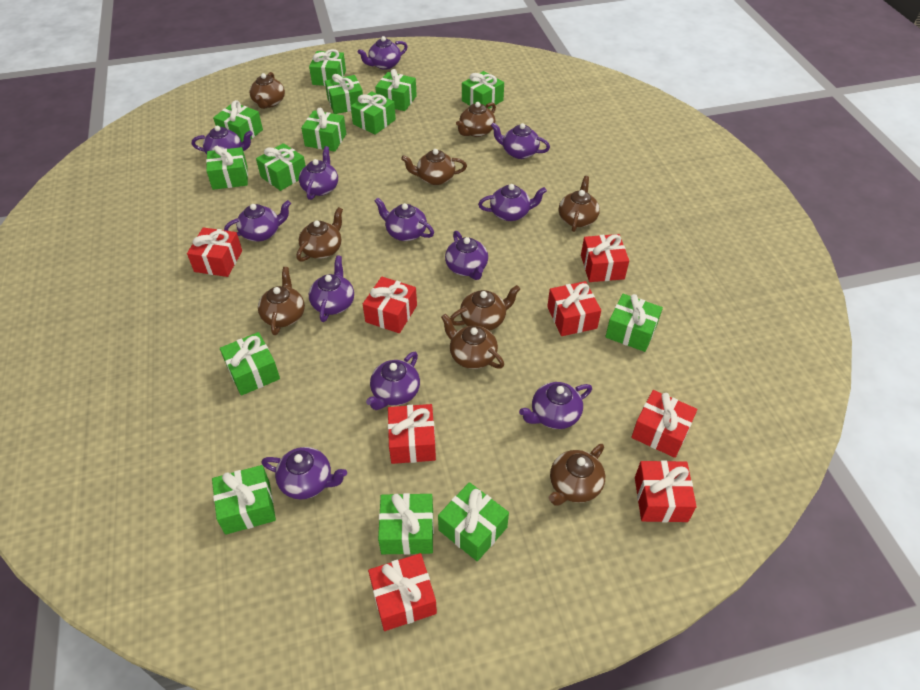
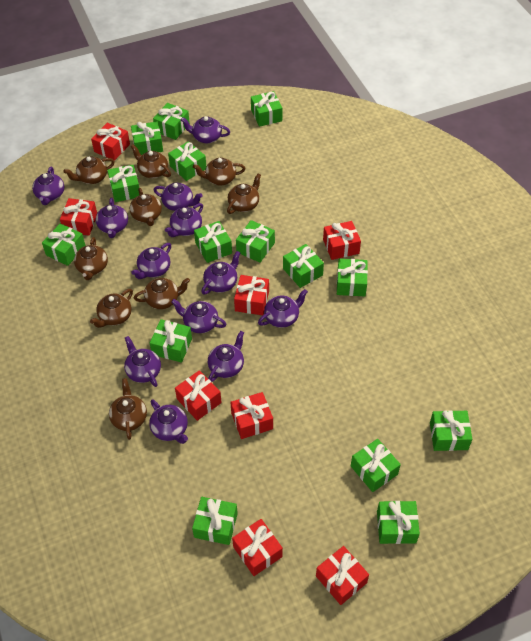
green gift: 14 -> 15

